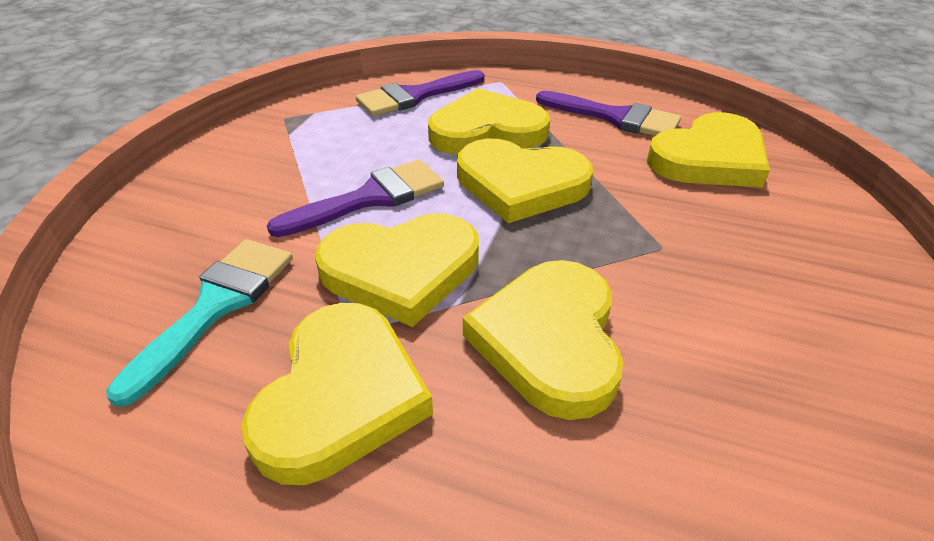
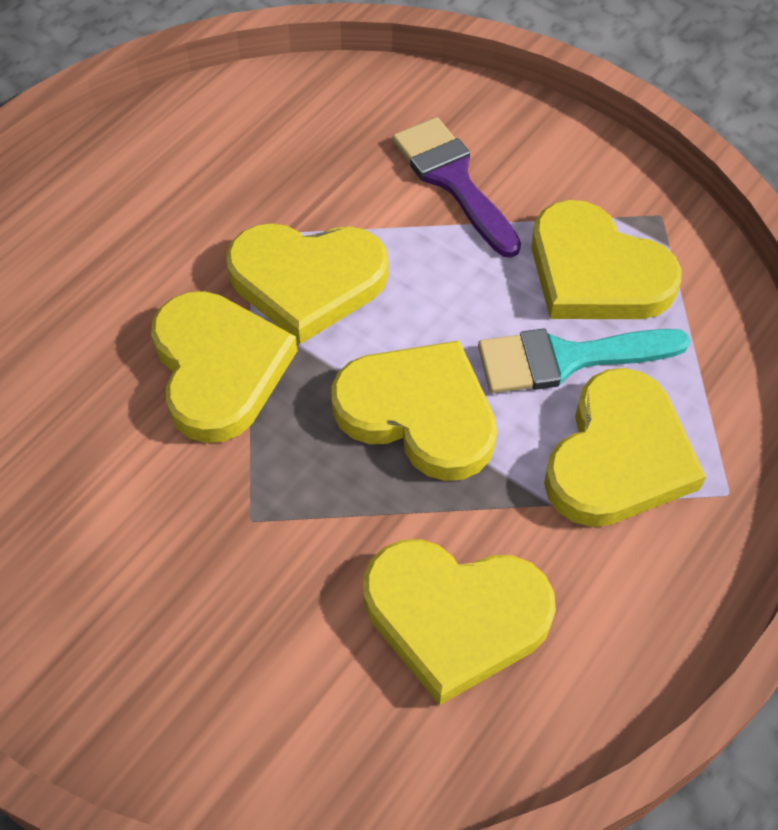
purple brush: 3 -> 1

